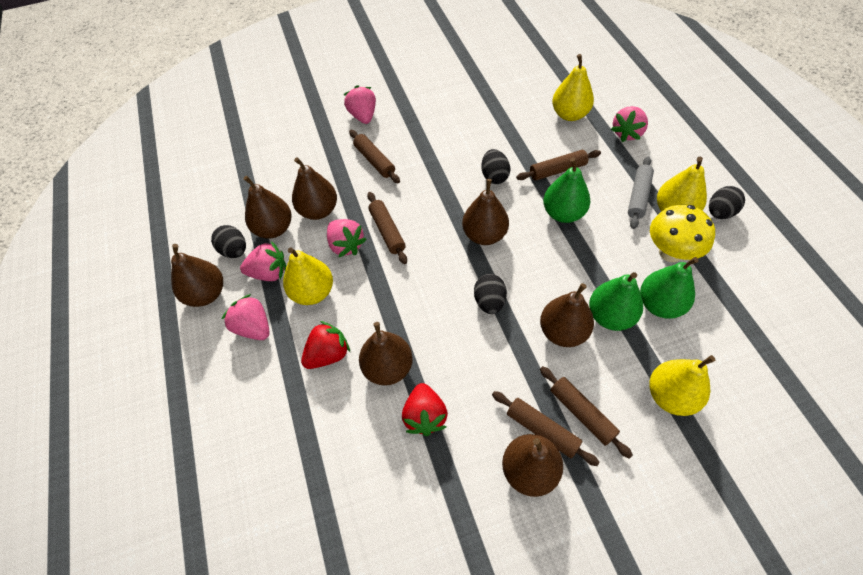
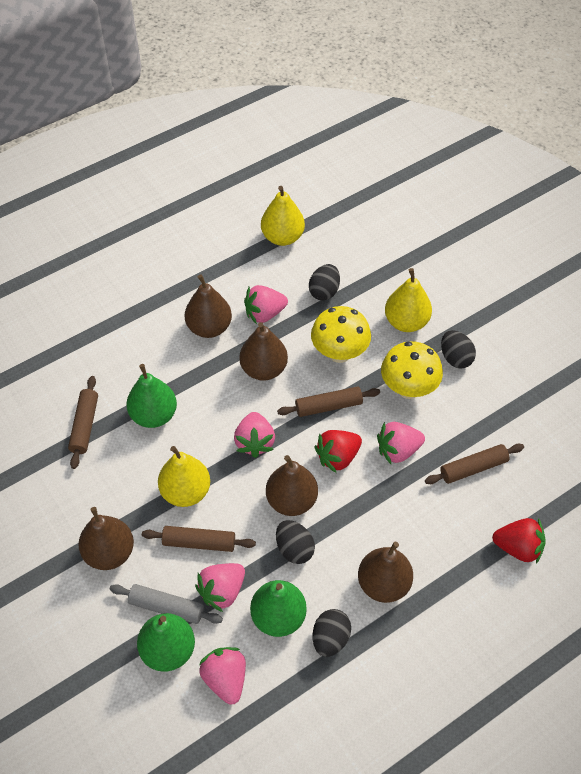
brown pear: 7 -> 5
brown rolling pin: 5 -> 4
yellow mushroom: 1 -> 2
yellow pear: 4 -> 3

